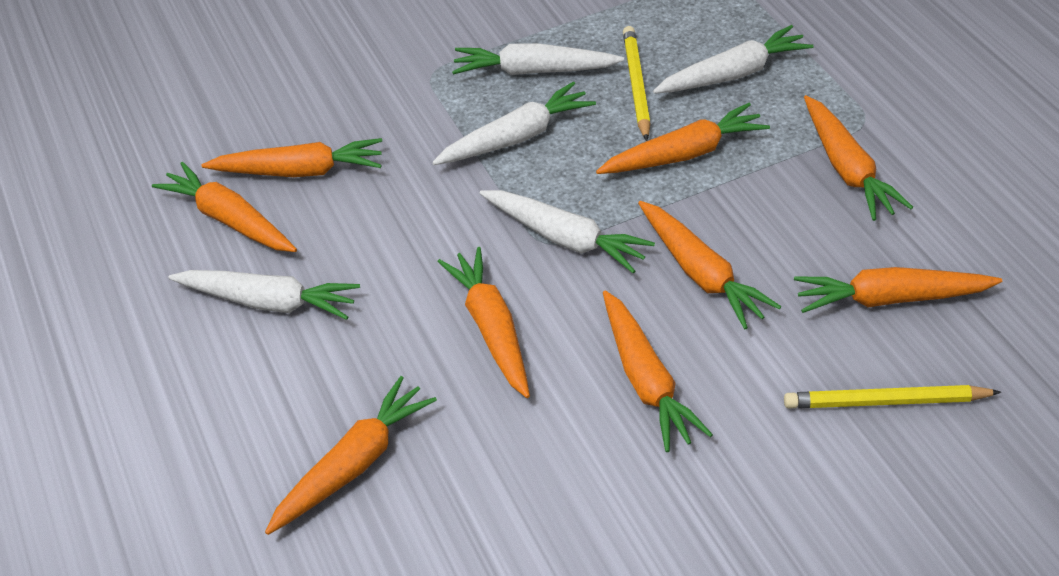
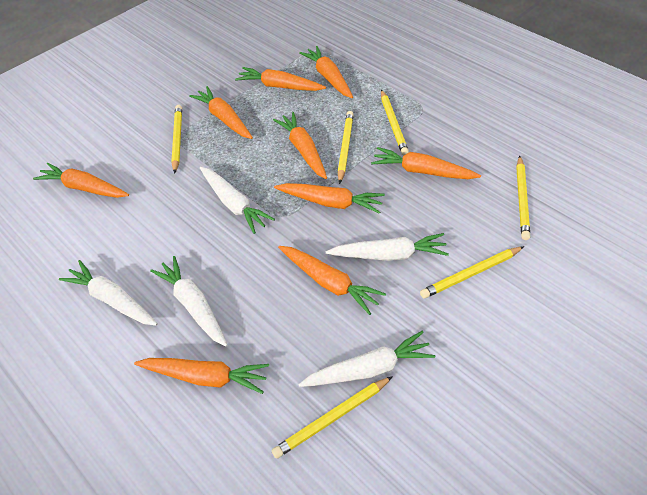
yellow pencil: 2 -> 6

